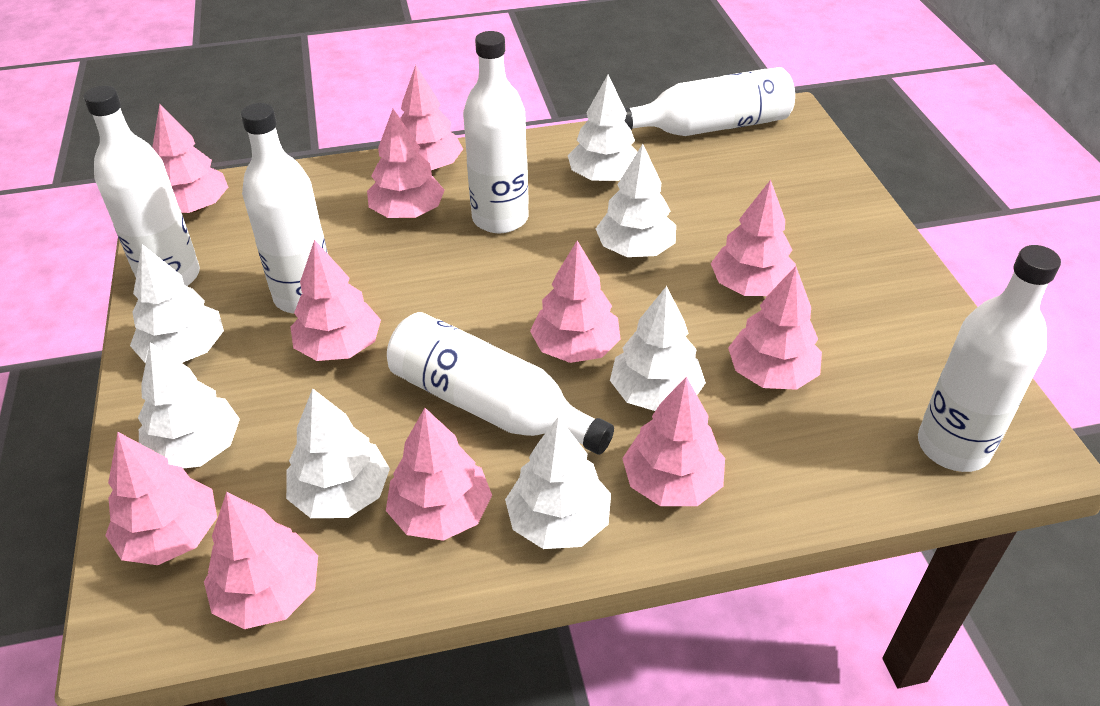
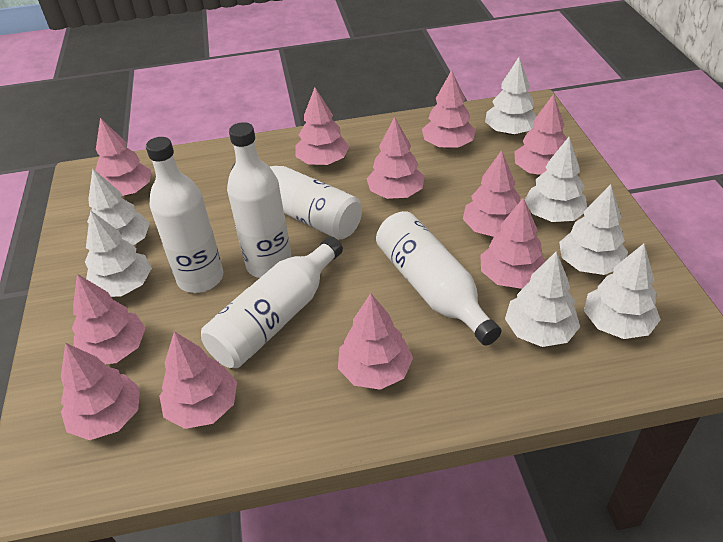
white bottle: 6 -> 5

